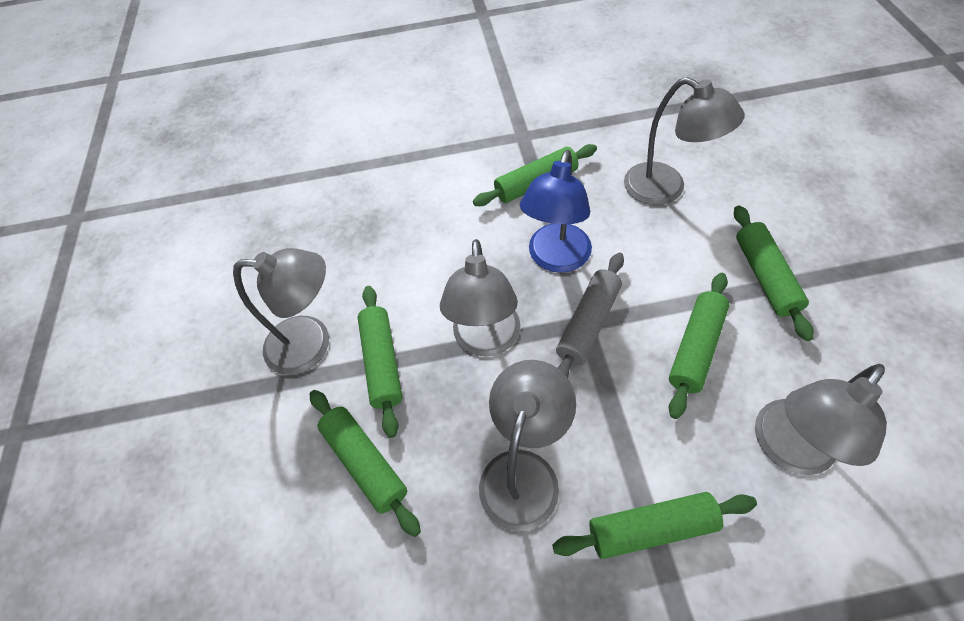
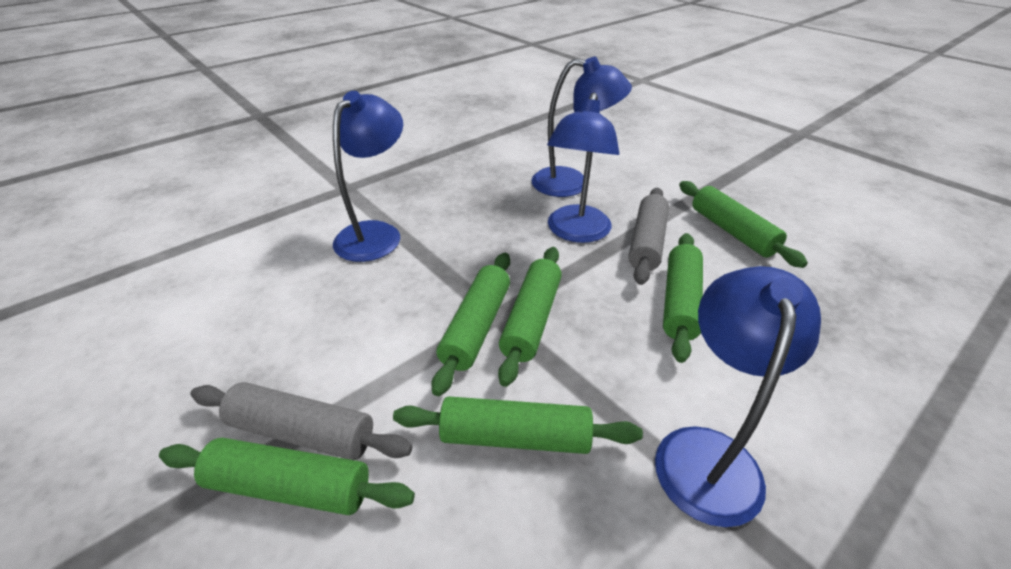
blue lamp: 1 -> 4
grey lamp: 5 -> 0
grey rolling pin: 1 -> 2

